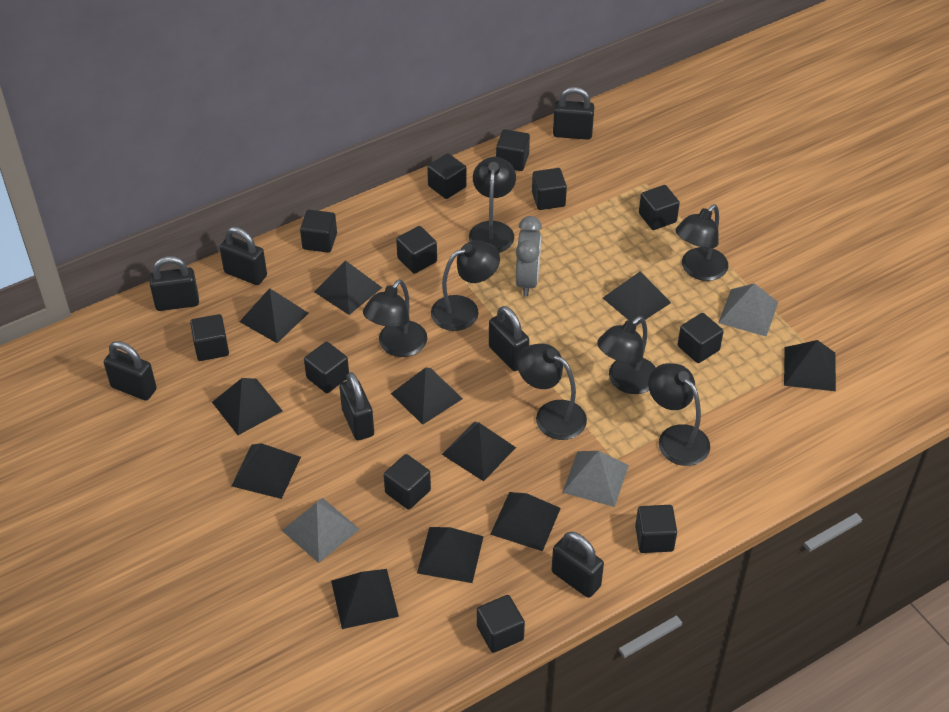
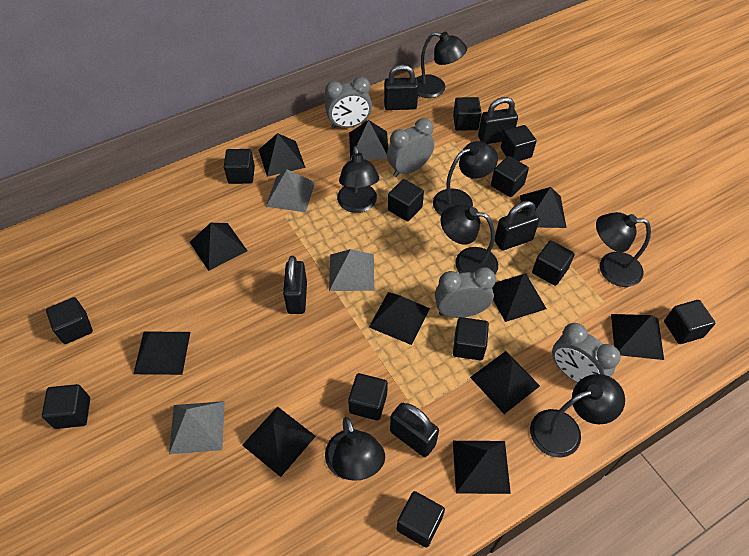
black padlock: 7 -> 5
grey clock: 1 -> 4

